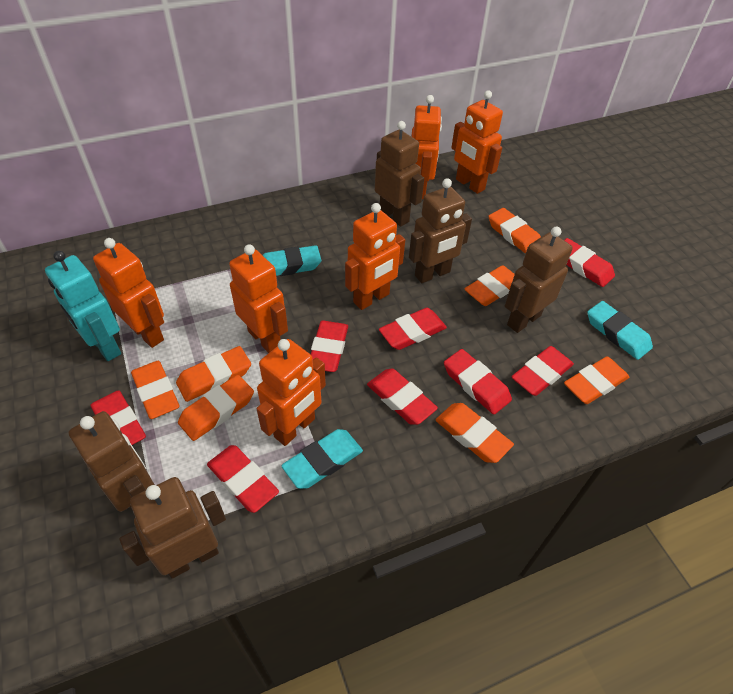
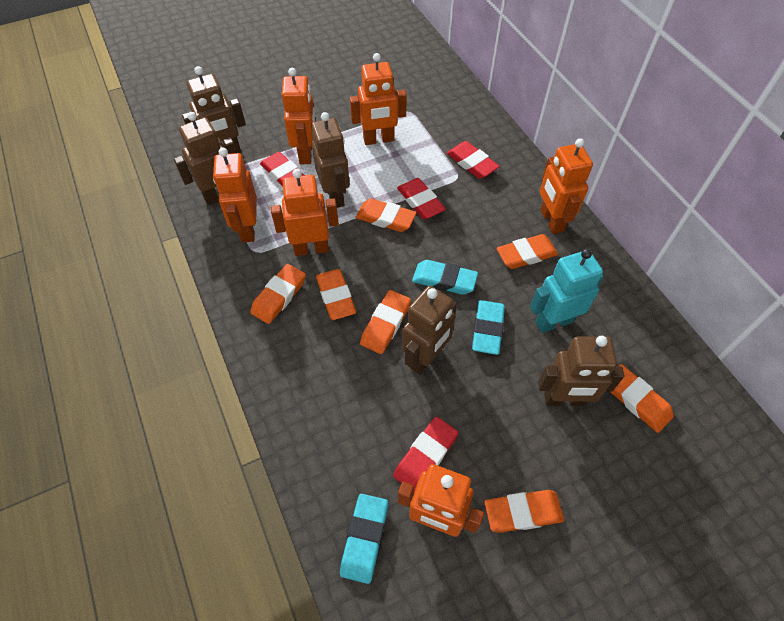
red eraser: 8 -> 4

